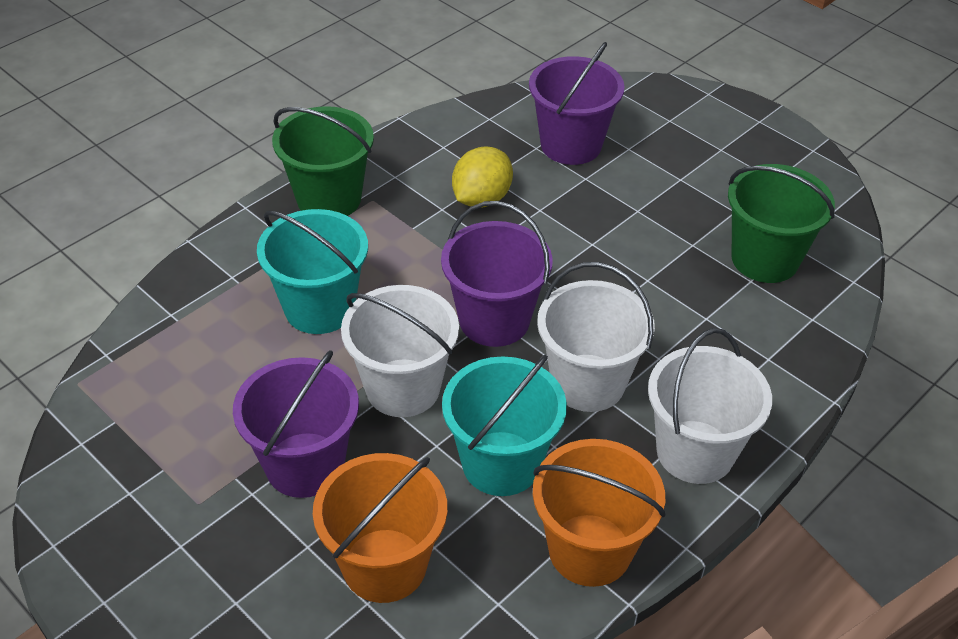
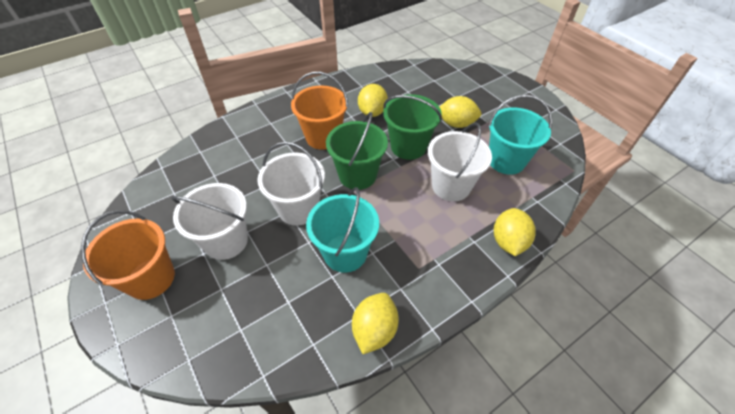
purple bucket: 3 -> 0
yellow lemon: 1 -> 4

